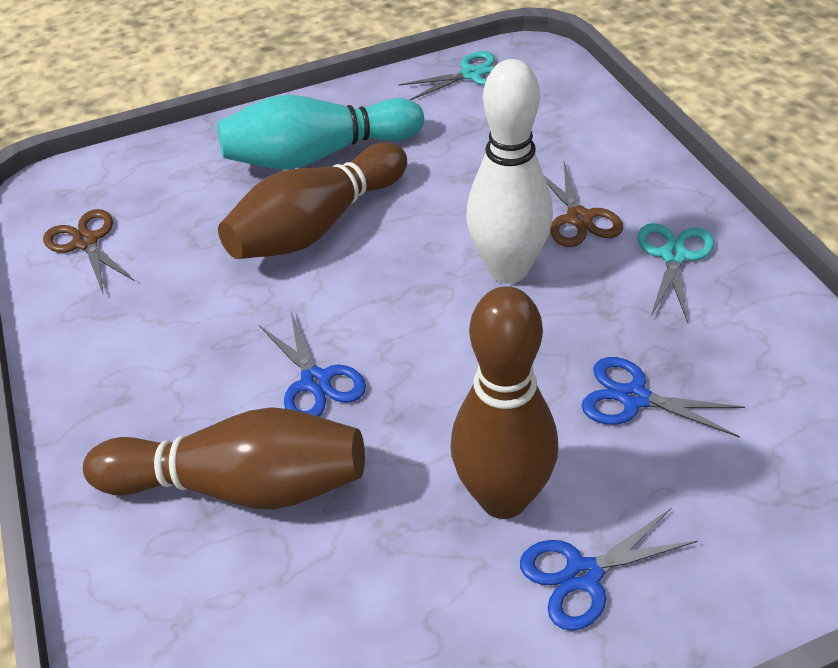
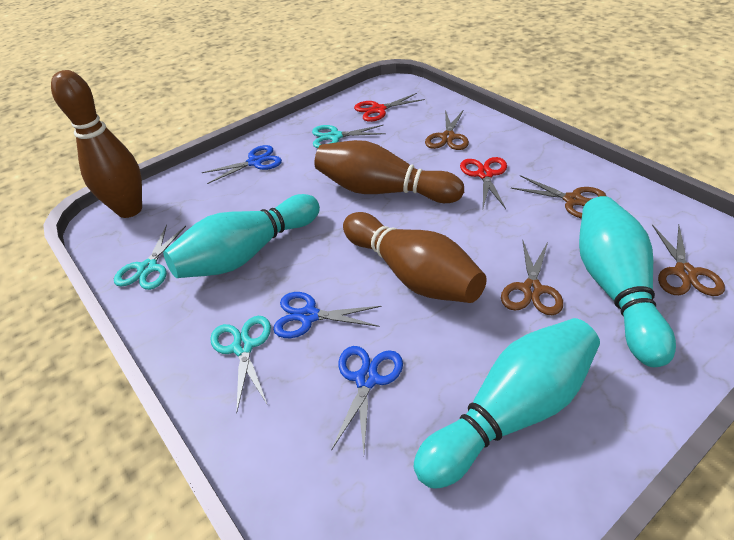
brown scissors: 2 -> 4
red scissors: 0 -> 2
turquoise bowling pin: 1 -> 3
turquoise scissors: 2 -> 3
white bowling pin: 1 -> 0

